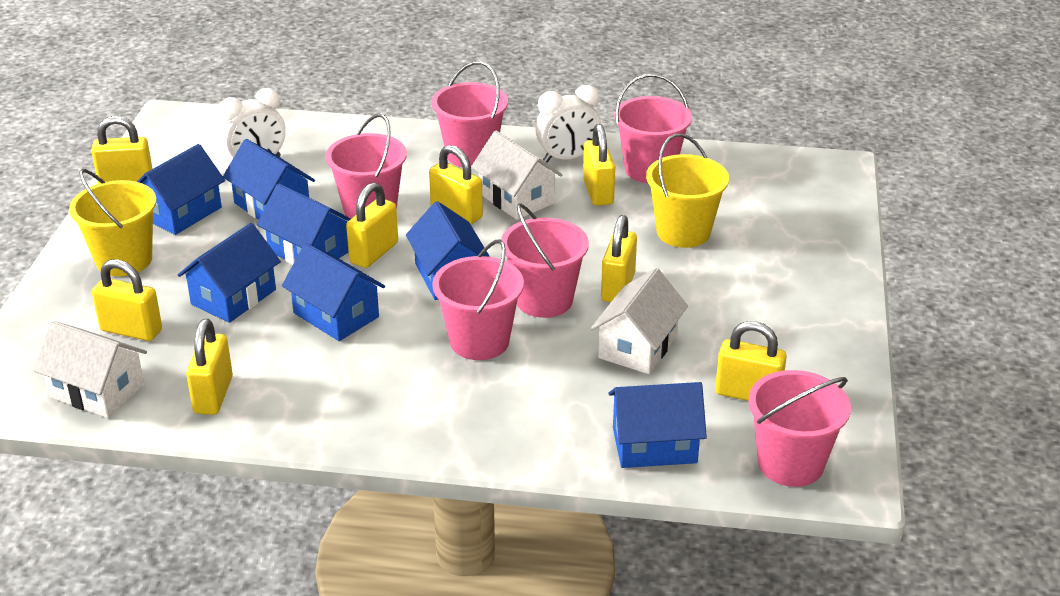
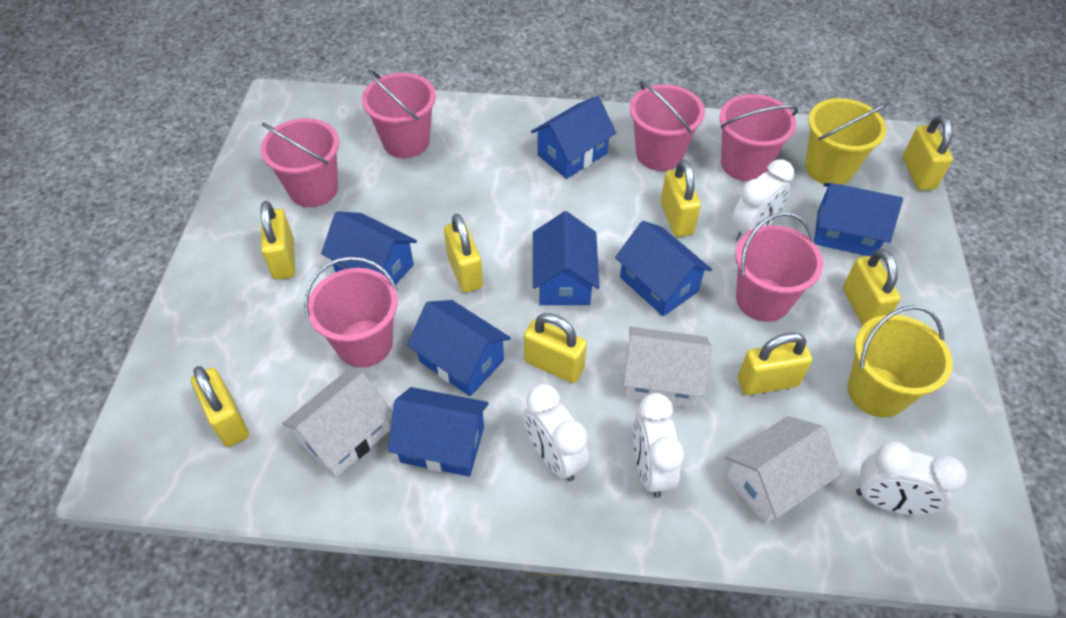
white clock: 2 -> 4

